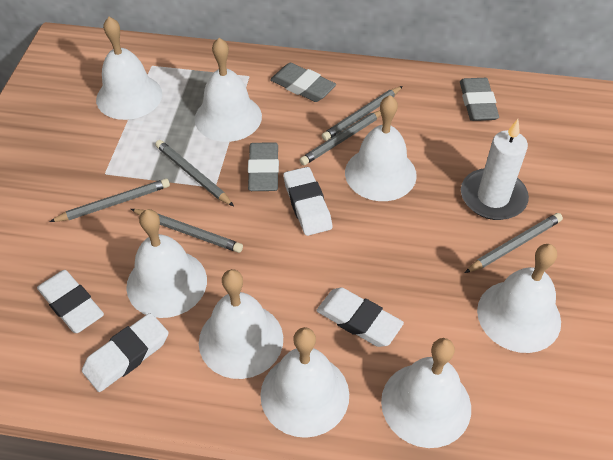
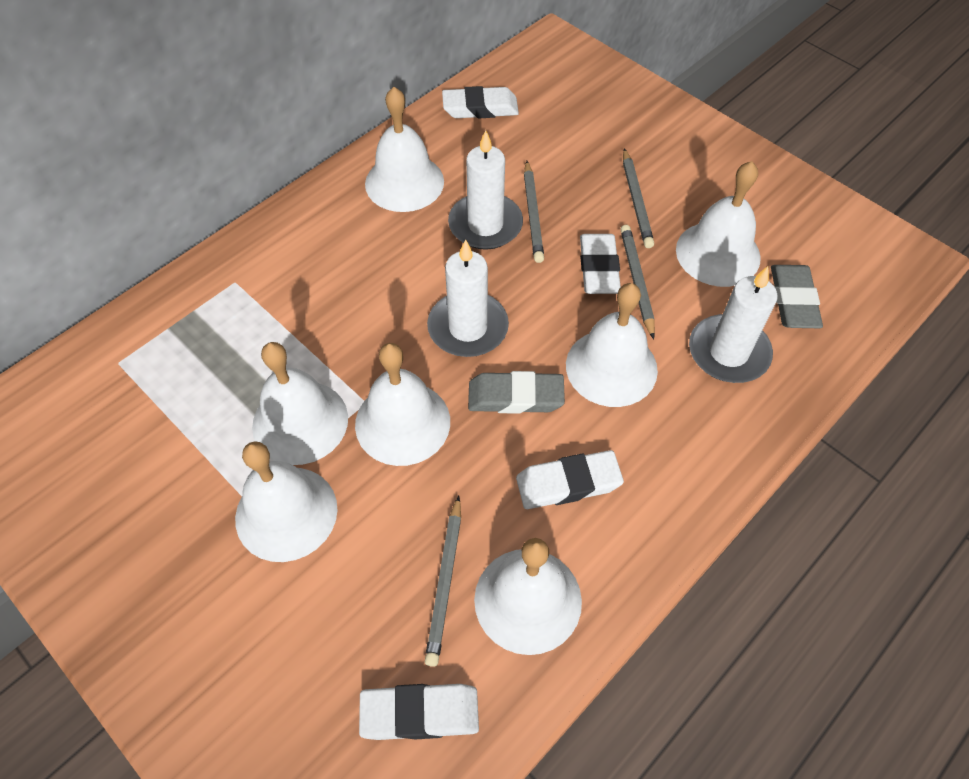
grey eraser: 3 -> 2
grey pencil: 6 -> 4
white bell: 8 -> 7
white candle: 1 -> 3

